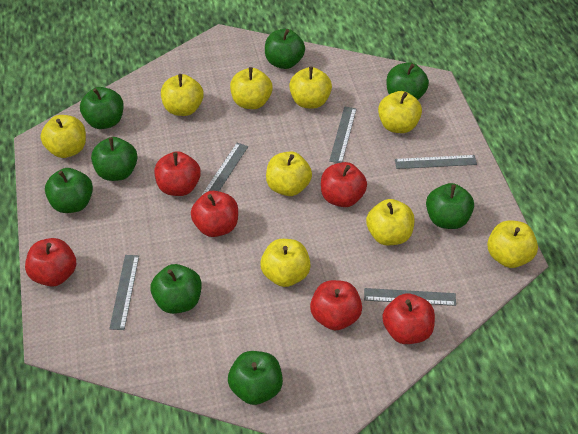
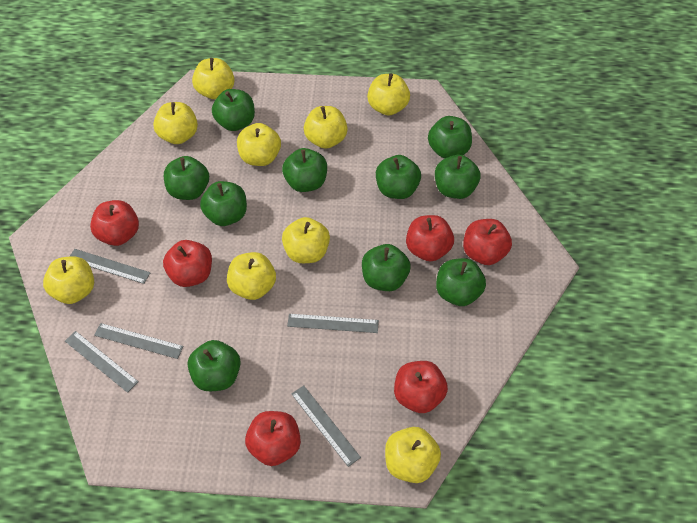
green apple: 8 -> 10

